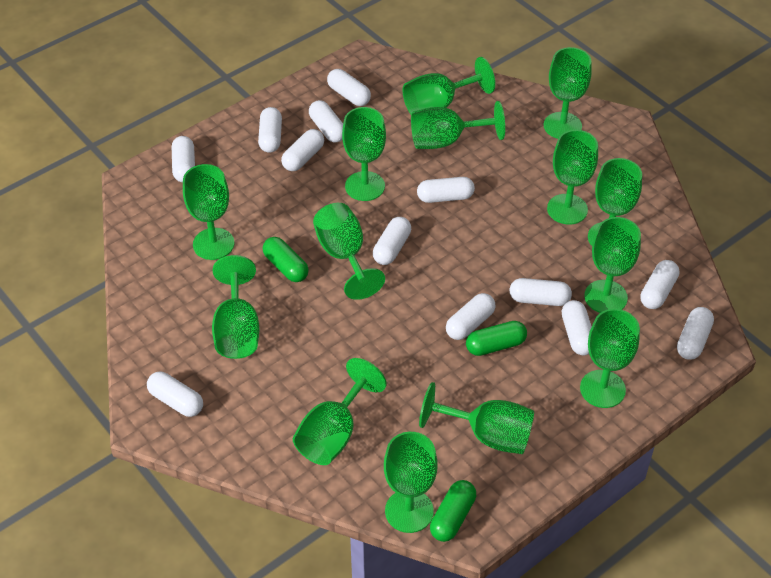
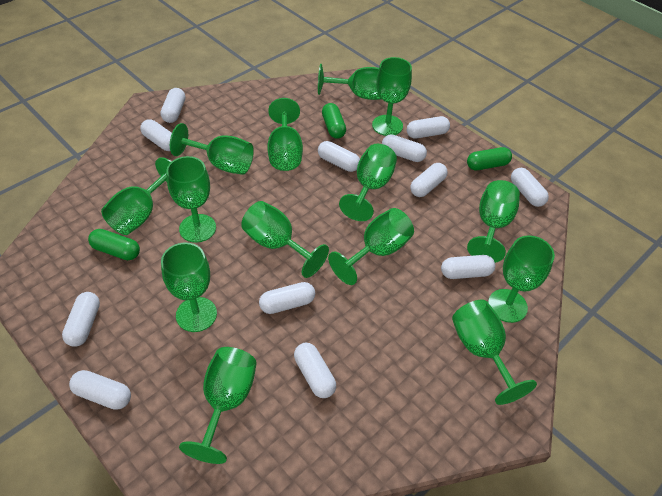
white capsule: 13 -> 12

